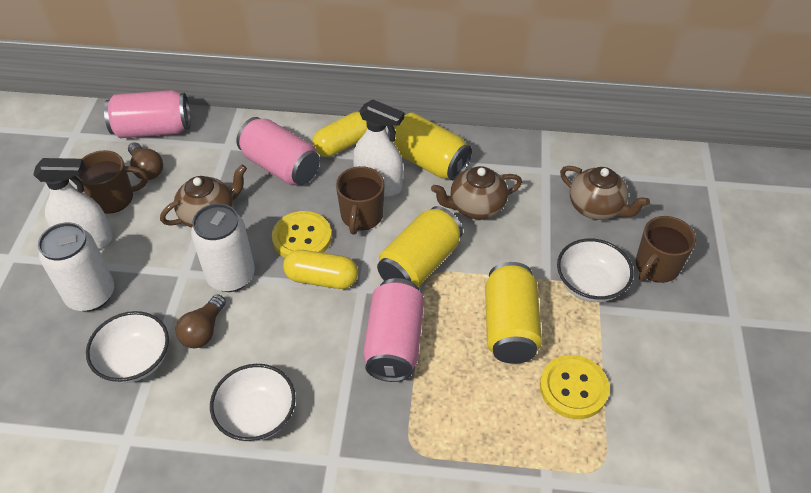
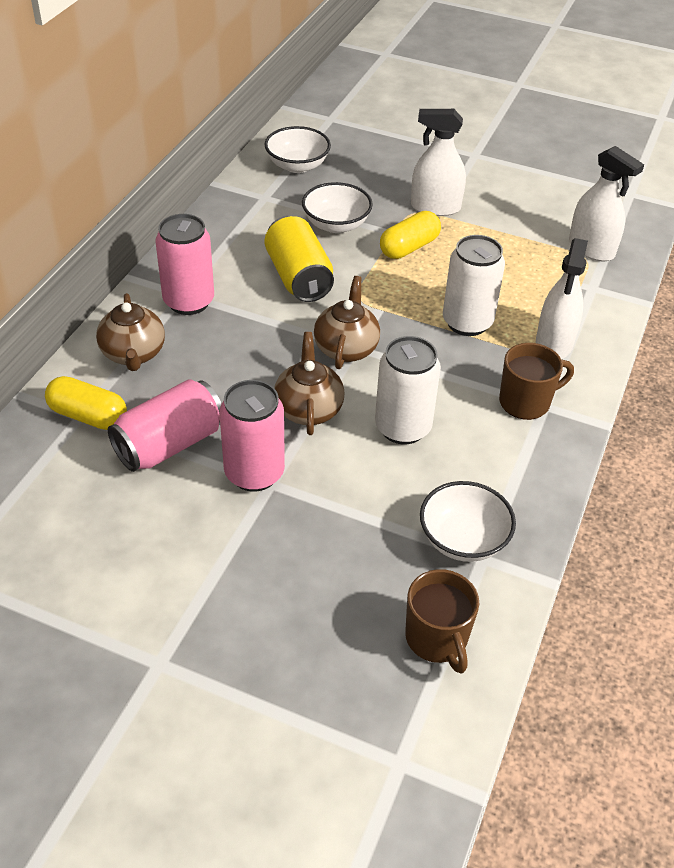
brown light bulb: 2 -> 0
brown mug: 3 -> 2
white spray bottle: 2 -> 3
yellow button: 2 -> 0
yellow can: 3 -> 1

